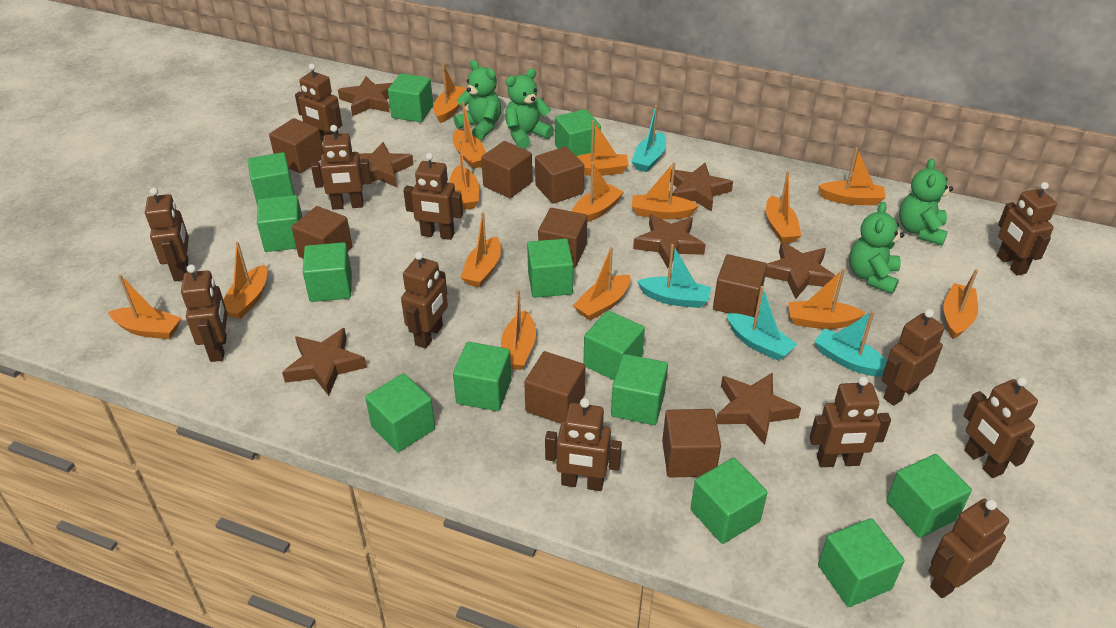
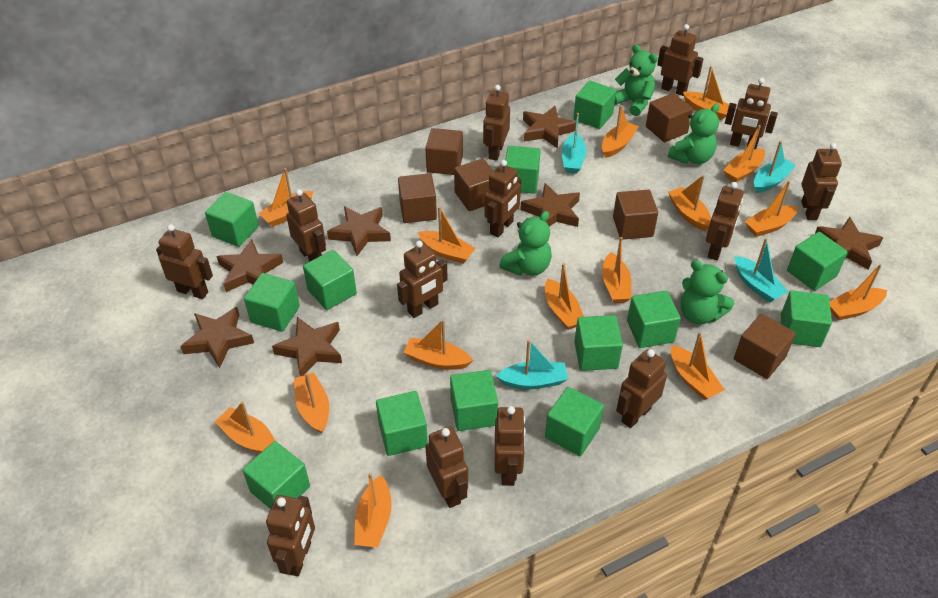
brown cube: 8 -> 6
brown robot: 12 -> 13

